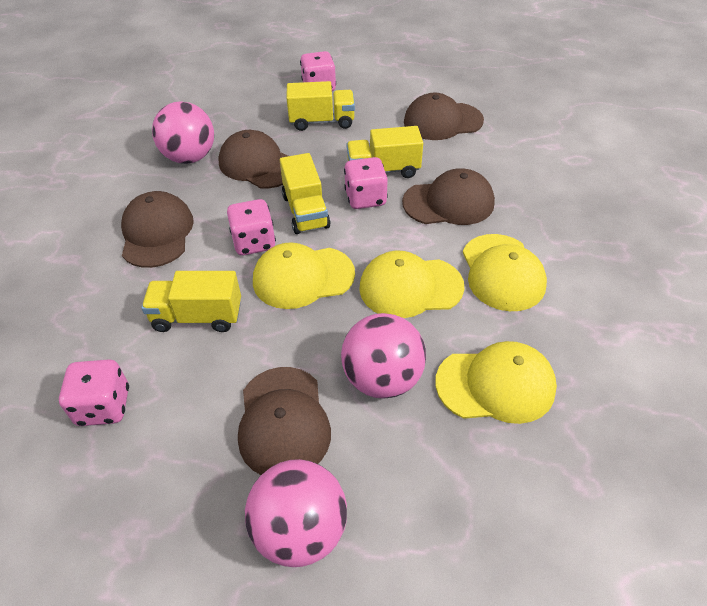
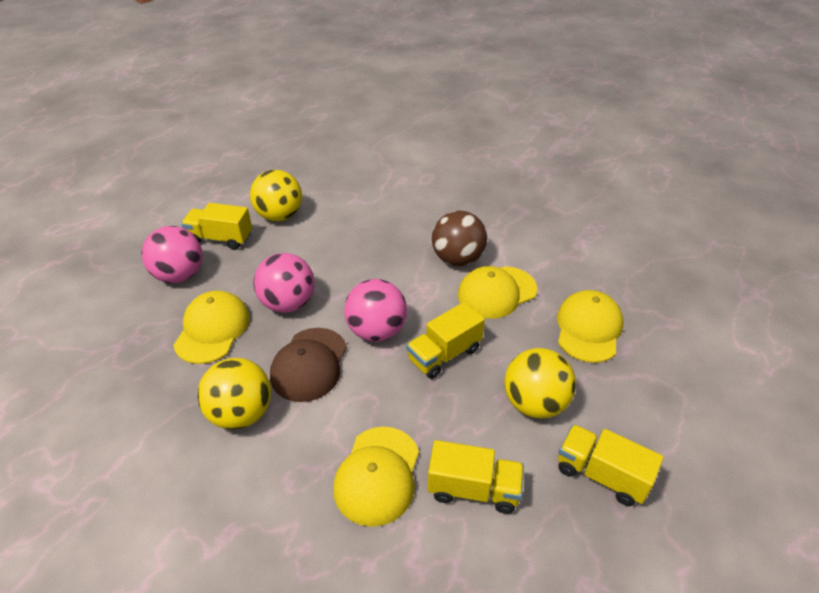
brown ball: 0 -> 1
brown cap: 5 -> 1
pink dice: 4 -> 0
yellow ball: 0 -> 3

